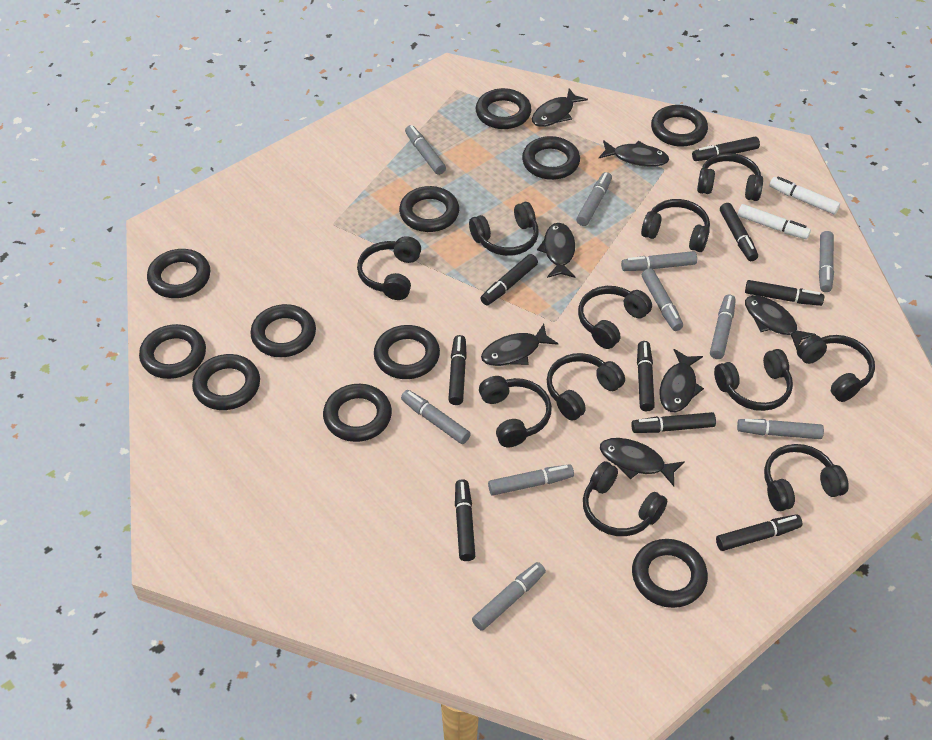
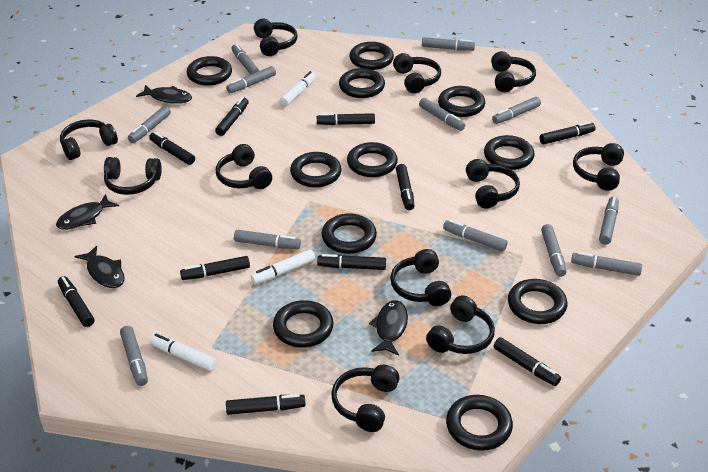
black fish: 7 -> 4
black marker: 9 -> 10
grey marker: 10 -> 12
white marker: 2 -> 3

